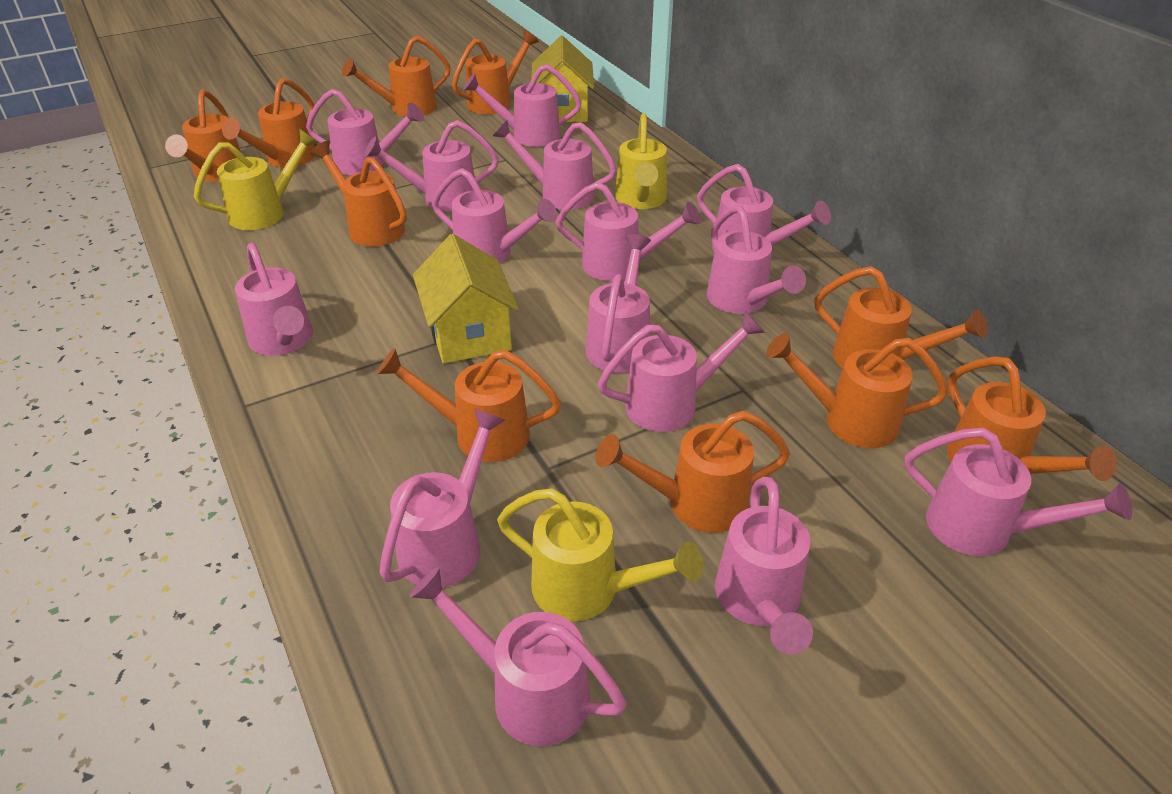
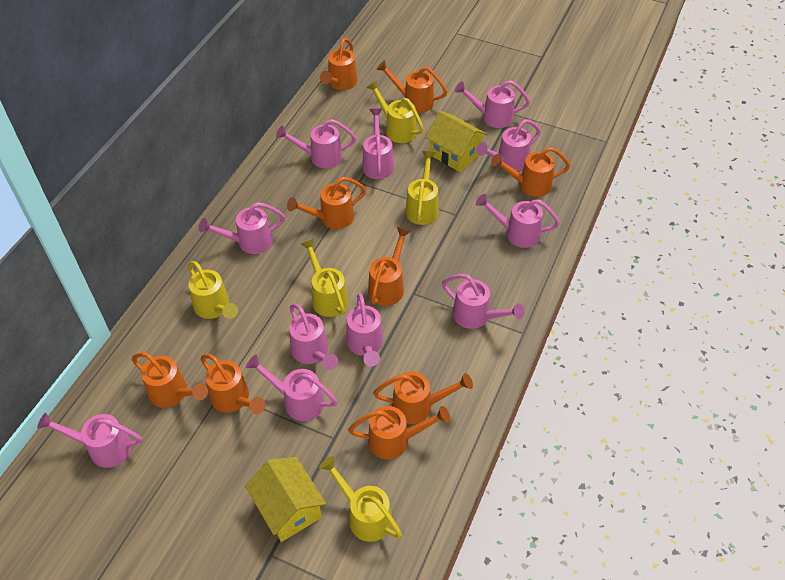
orange watering can: 10 -> 9
pink watering can: 15 -> 11
yellow watering can: 3 -> 5

